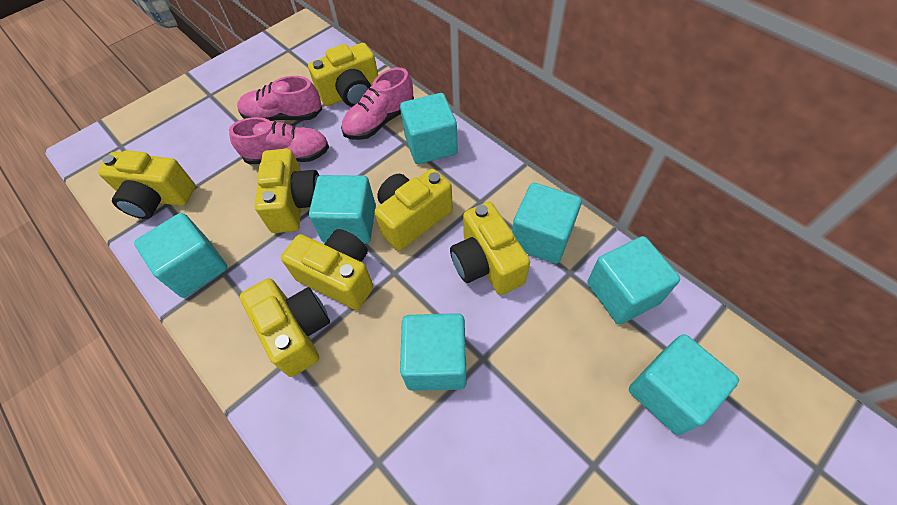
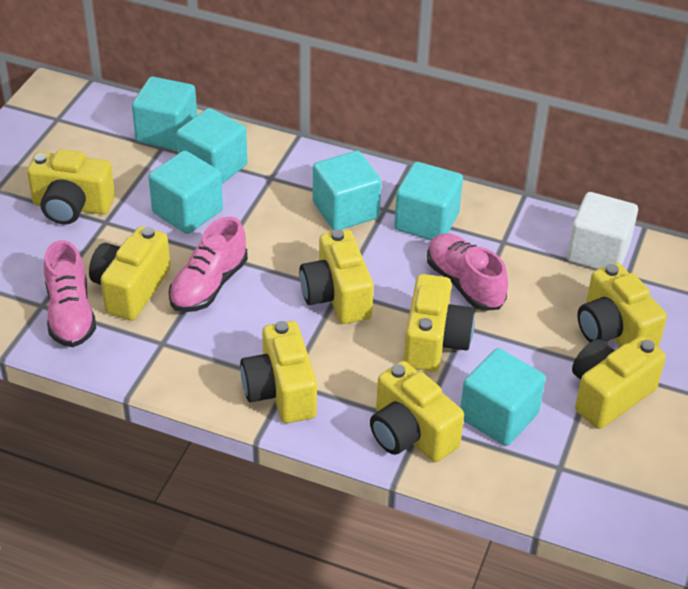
turquoise cube: 7 -> 6
white cube: 0 -> 1
yellow camera: 7 -> 8

